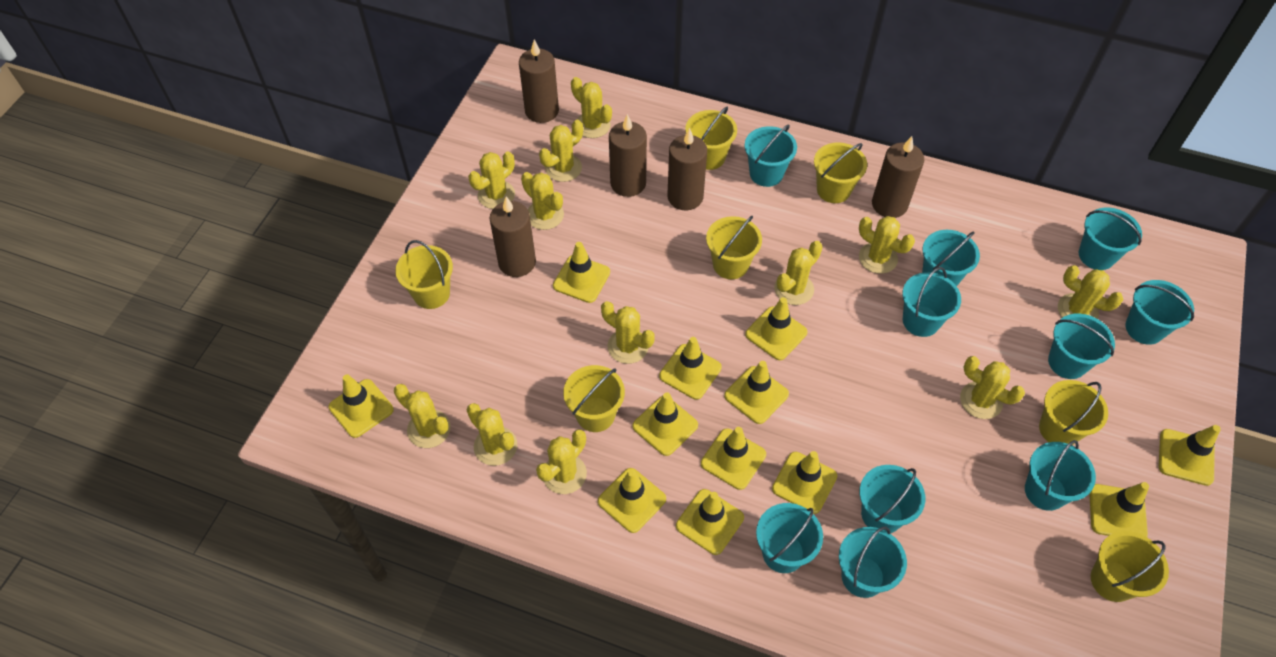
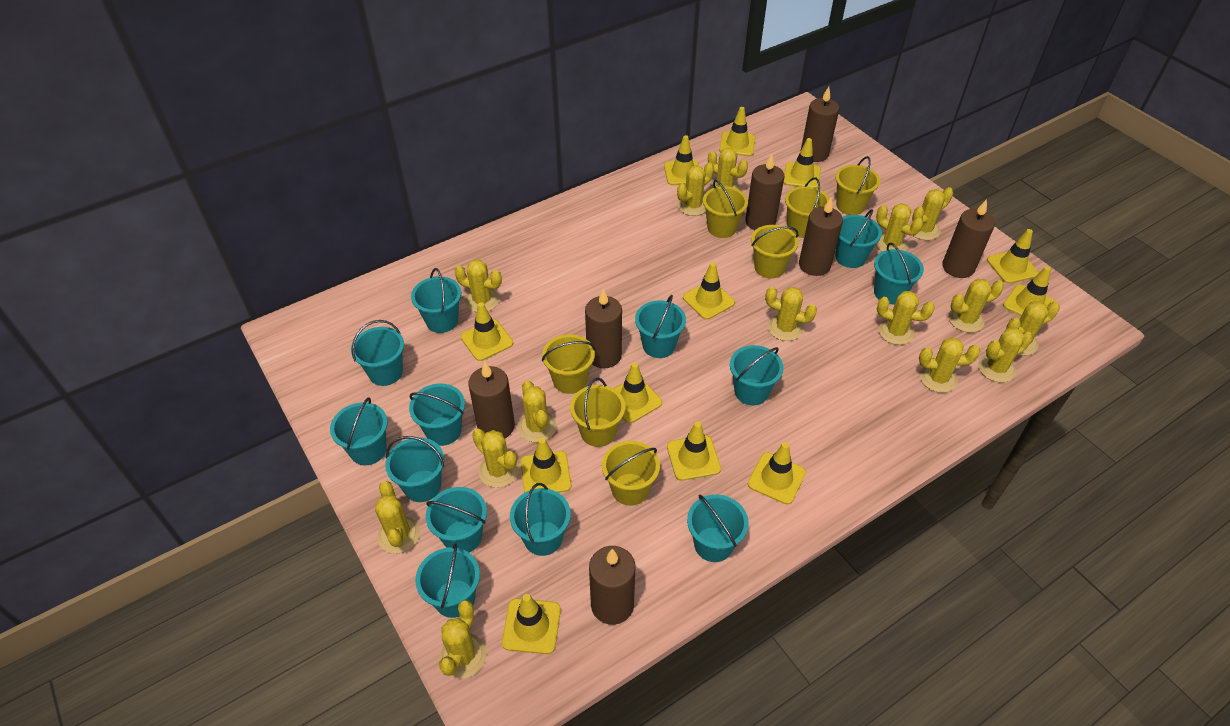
brown candle: 5 -> 7
turquoise bucket: 10 -> 13
yellow cactus: 12 -> 15

